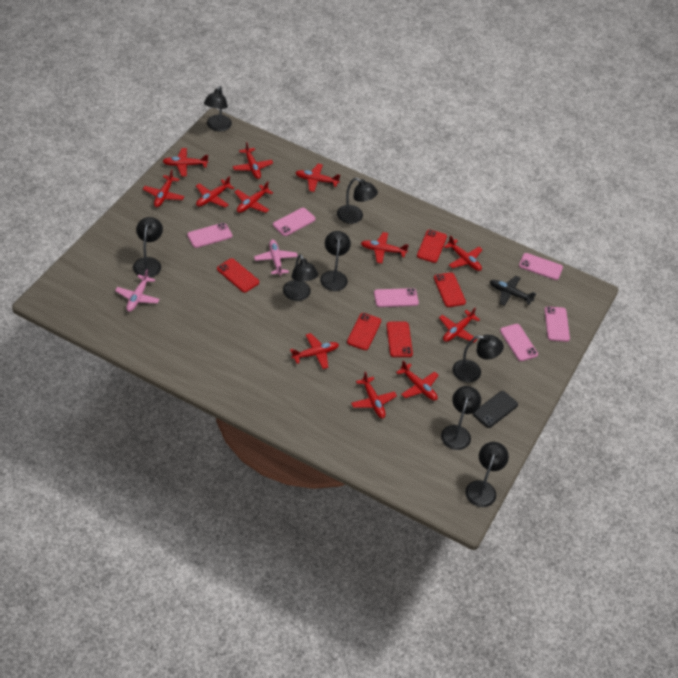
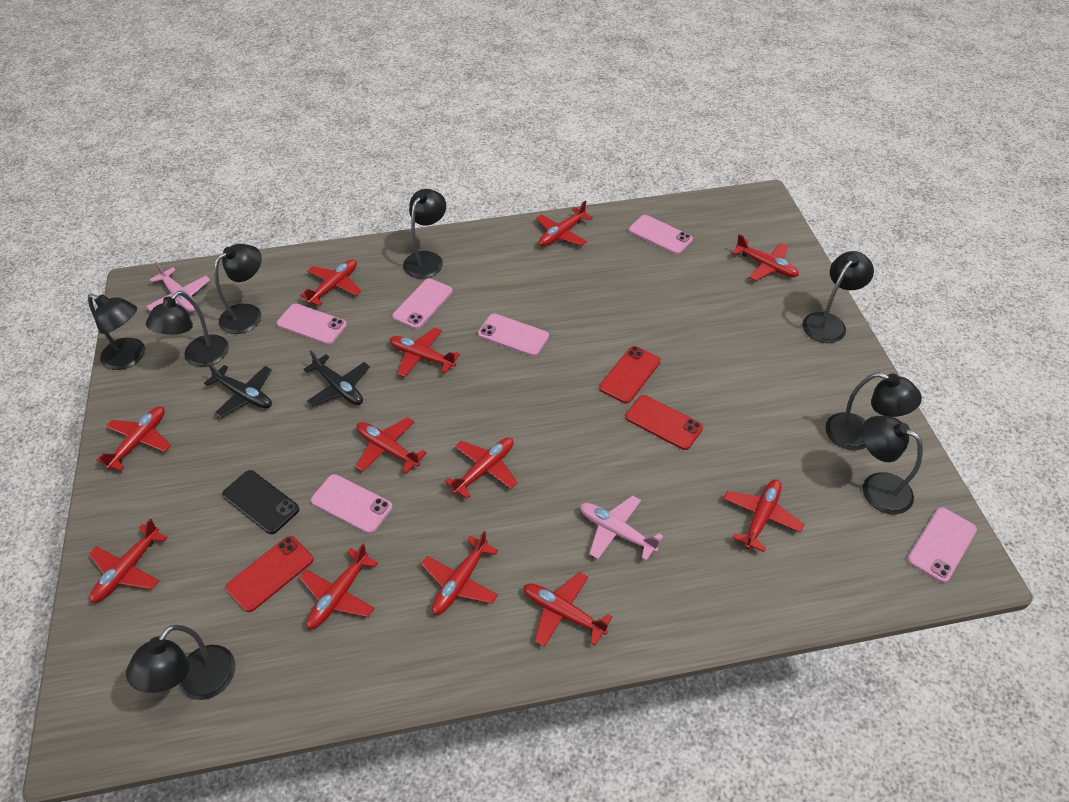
black plane: 1 -> 2
red phone: 5 -> 3

